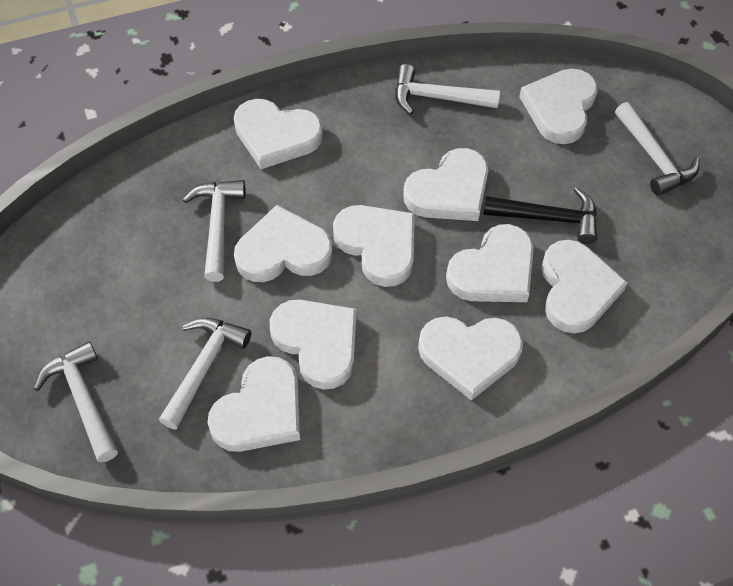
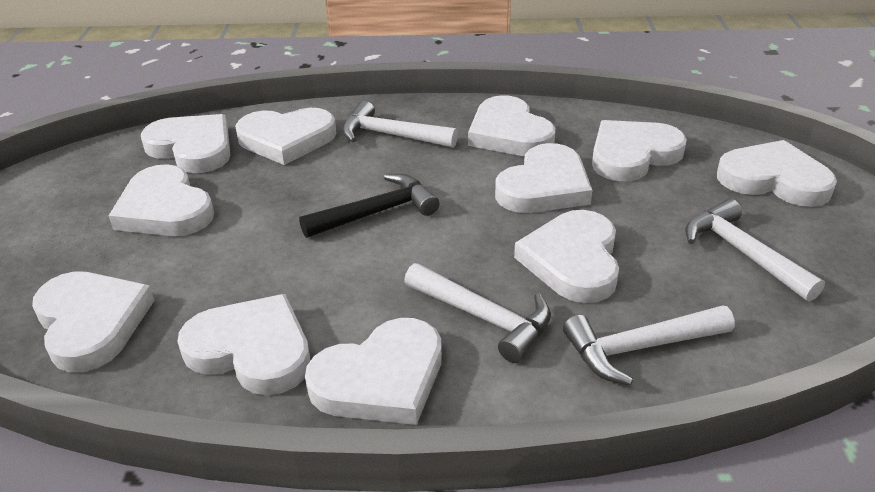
white hammer: 5 -> 4
white heart: 10 -> 11

